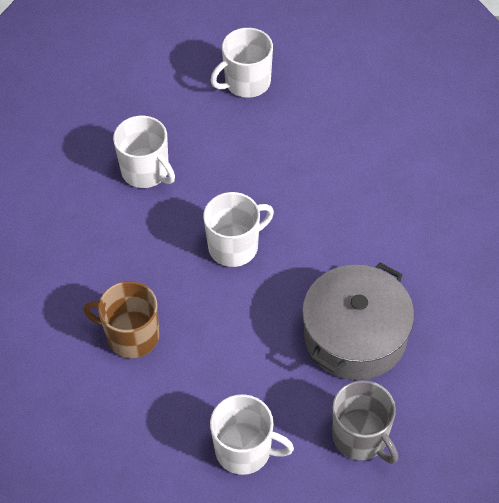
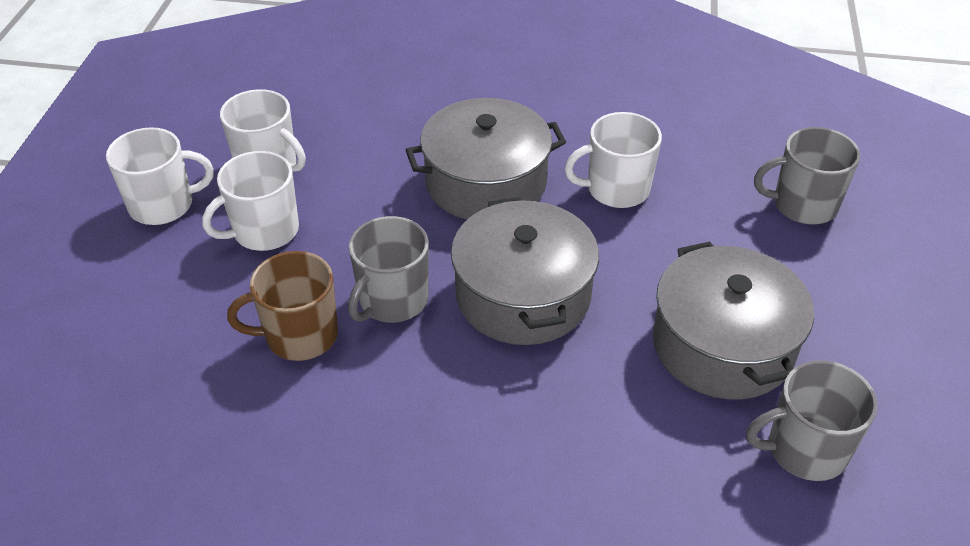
grey mug: 1 -> 3
grey pot: 1 -> 3

